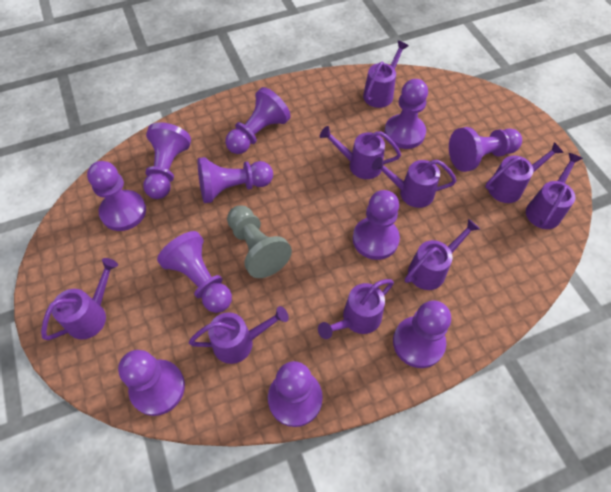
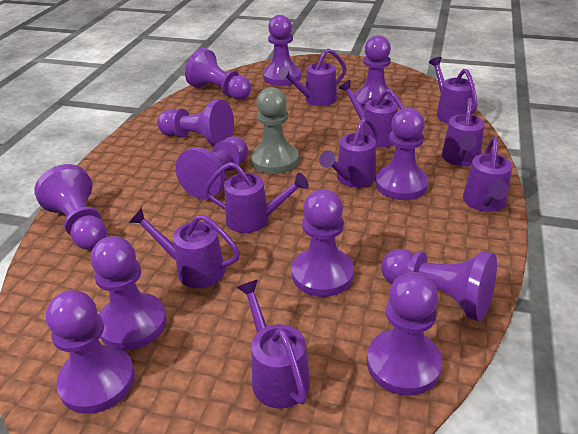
purple pawn: 11 -> 12

